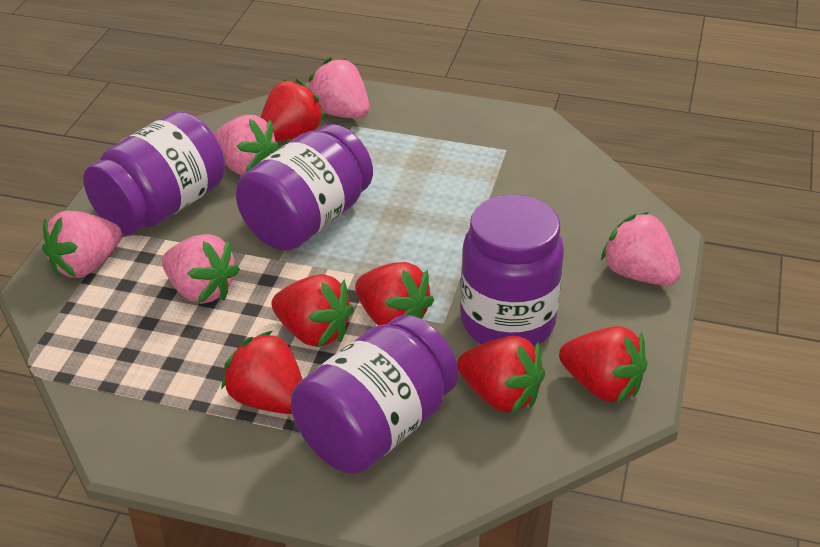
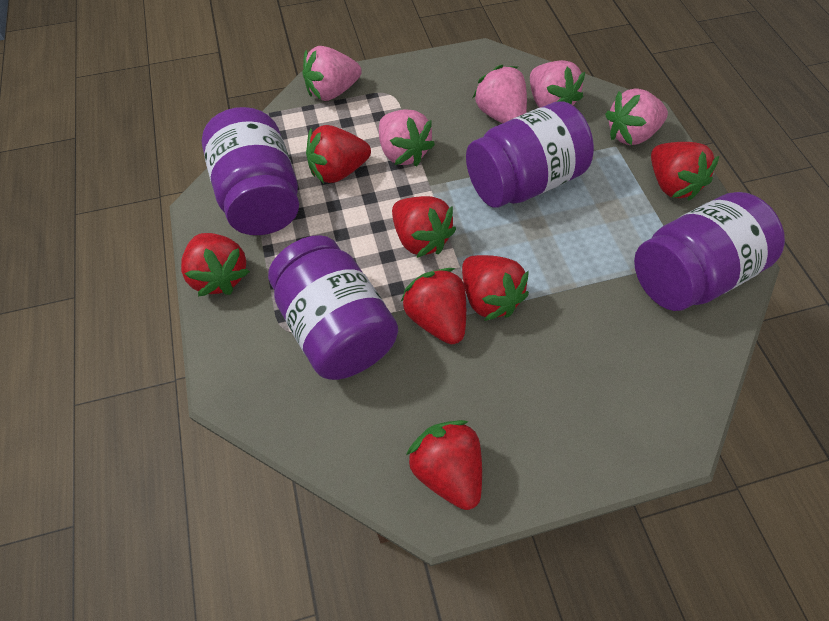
red strawberry: 6 -> 7

